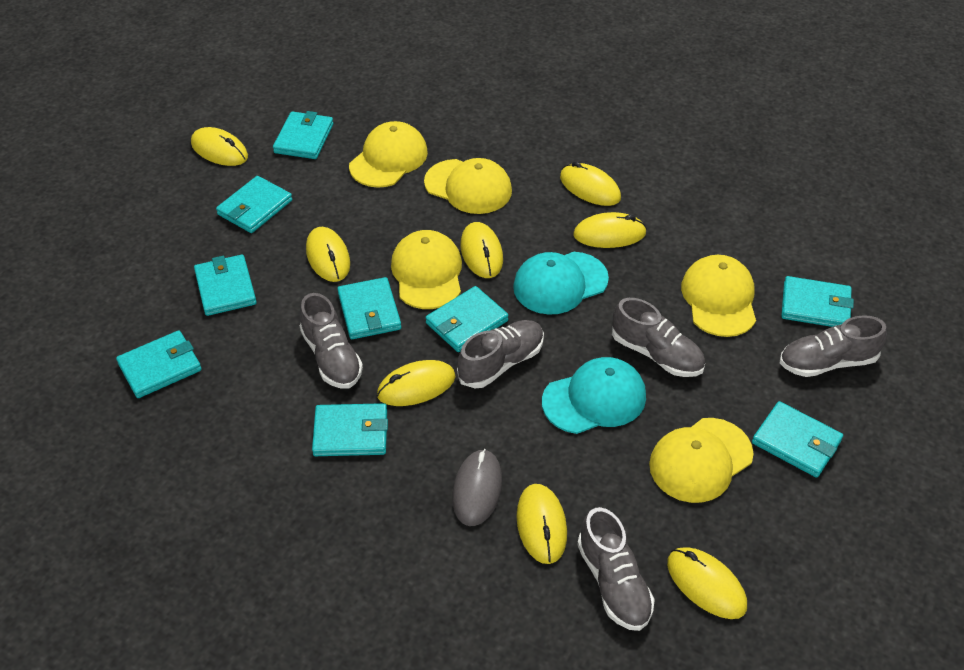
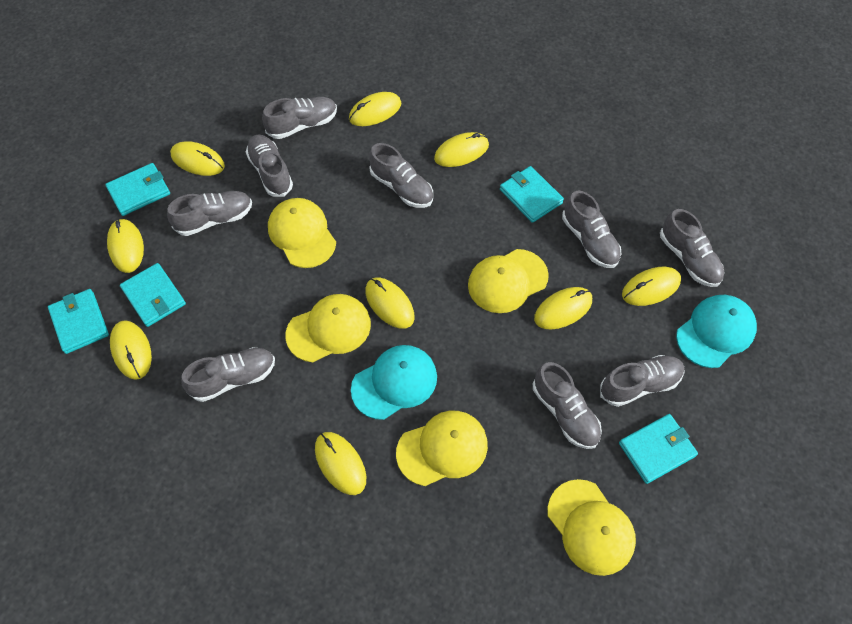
grey mouse: 1 -> 0
grey shoe: 5 -> 9
turquoise wallet: 9 -> 5
yellow mouse: 8 -> 9

